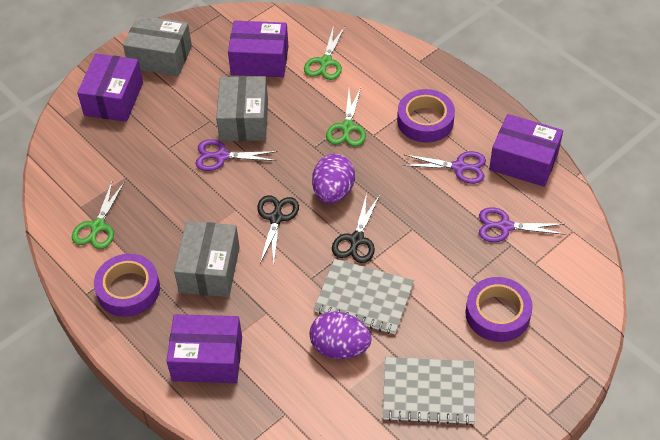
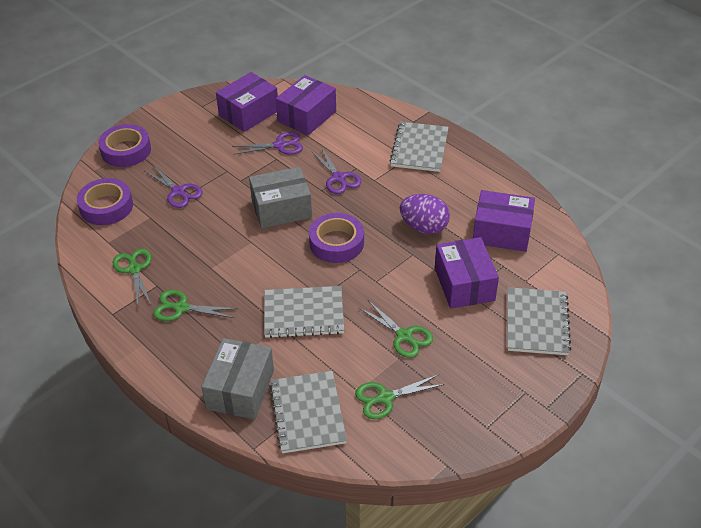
black scissors: 2 -> 0
green scissors: 3 -> 4
grey box: 3 -> 2
grey notebook: 2 -> 4
purple egg: 2 -> 1

